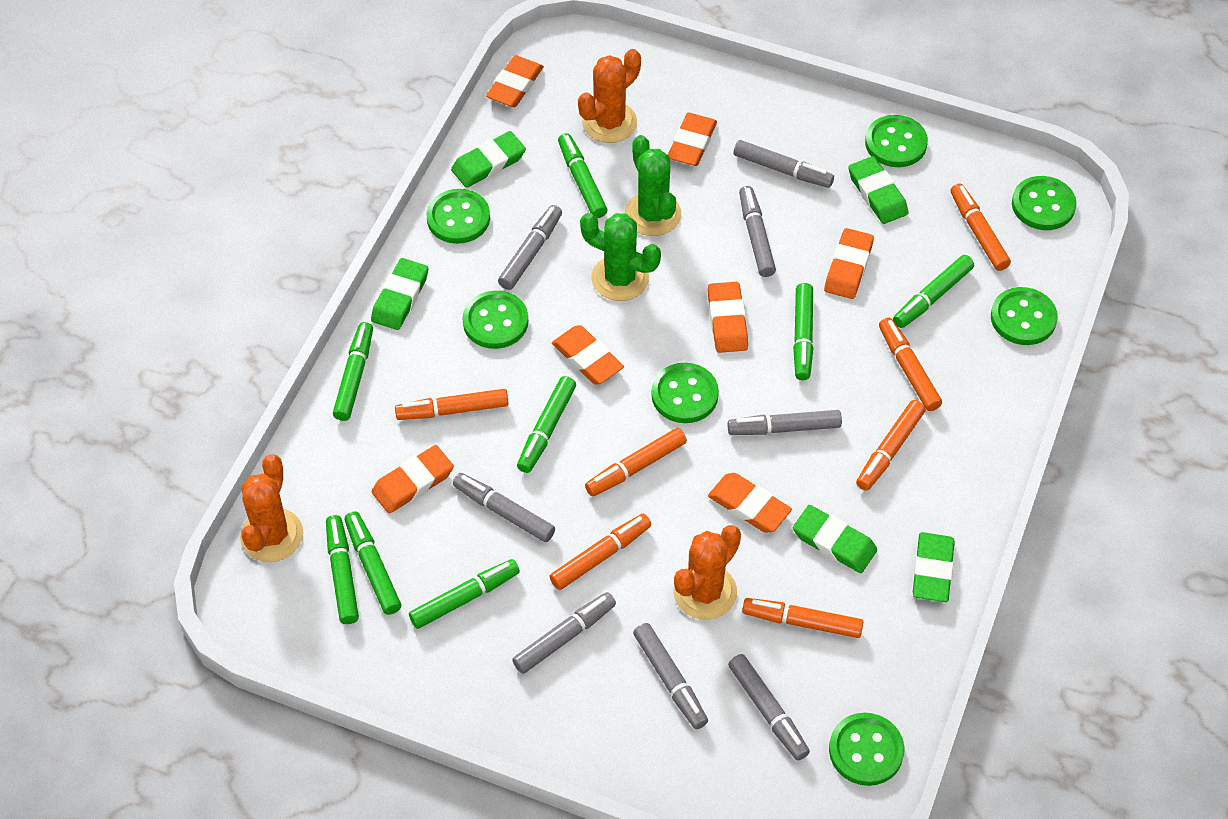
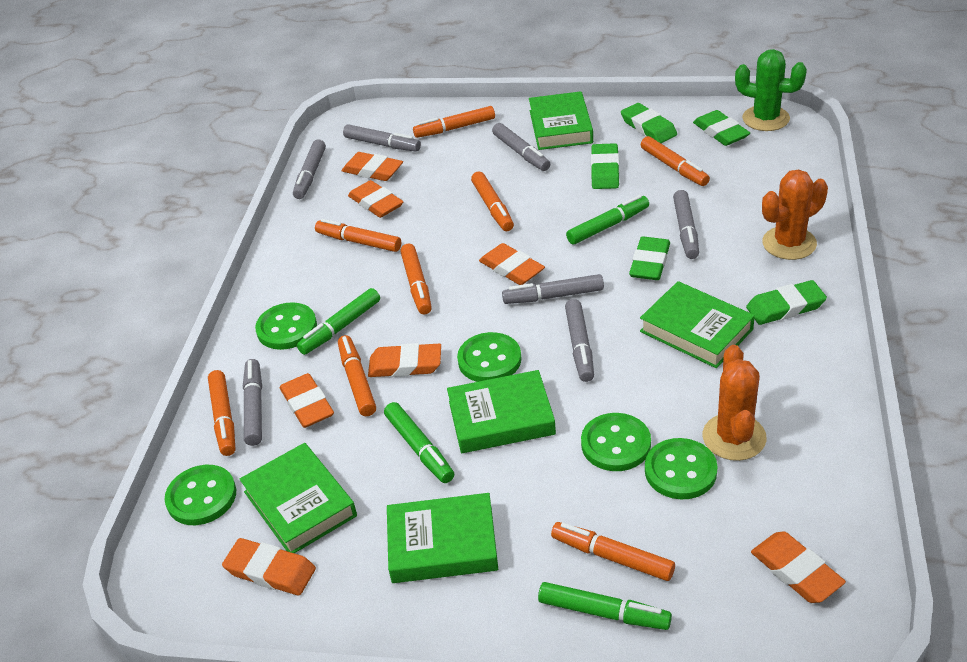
green book: 0 -> 5
green button: 7 -> 5
green cactus: 2 -> 1
green marker: 8 -> 4
grey marker: 8 -> 7
orange cactus: 3 -> 2
orange marker: 7 -> 8

